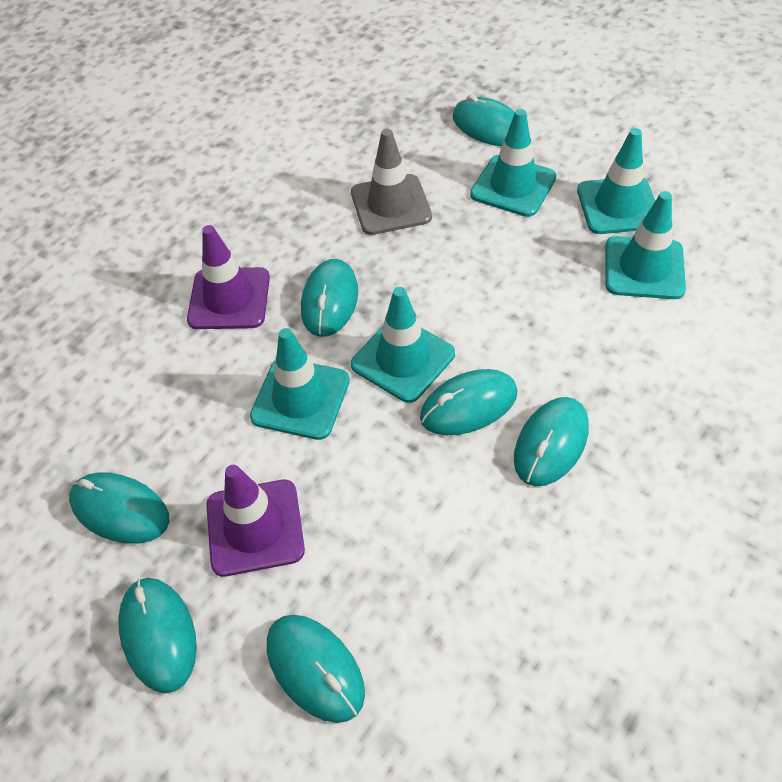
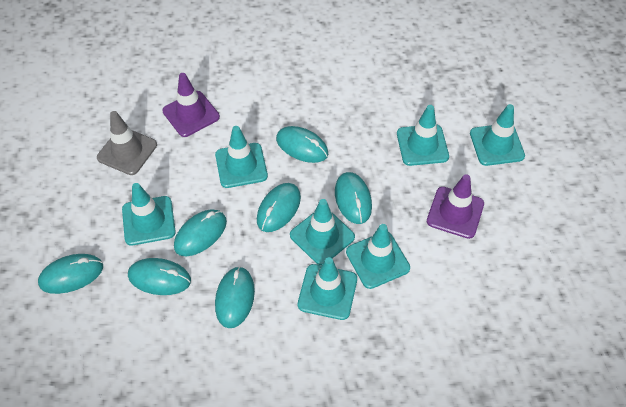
turquoise traffic cone: 5 -> 7

